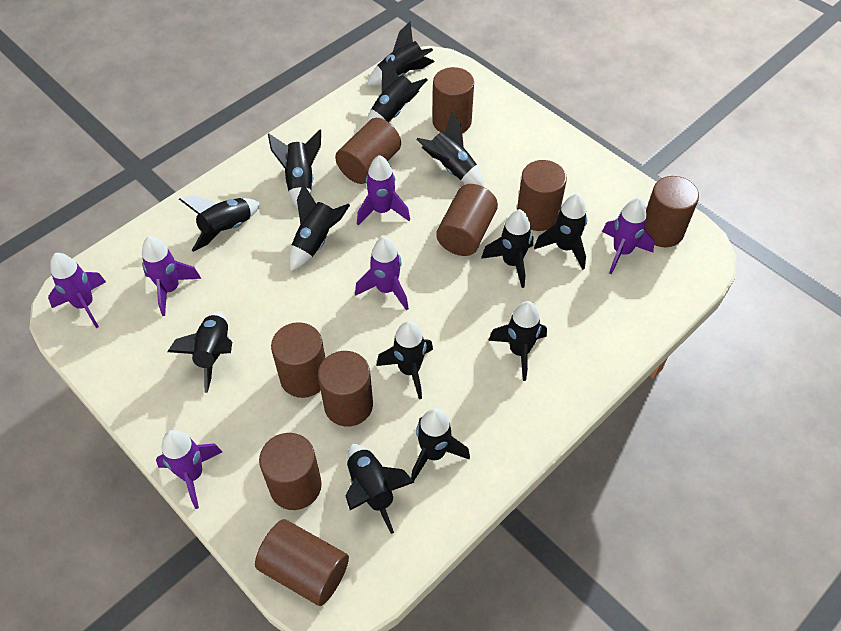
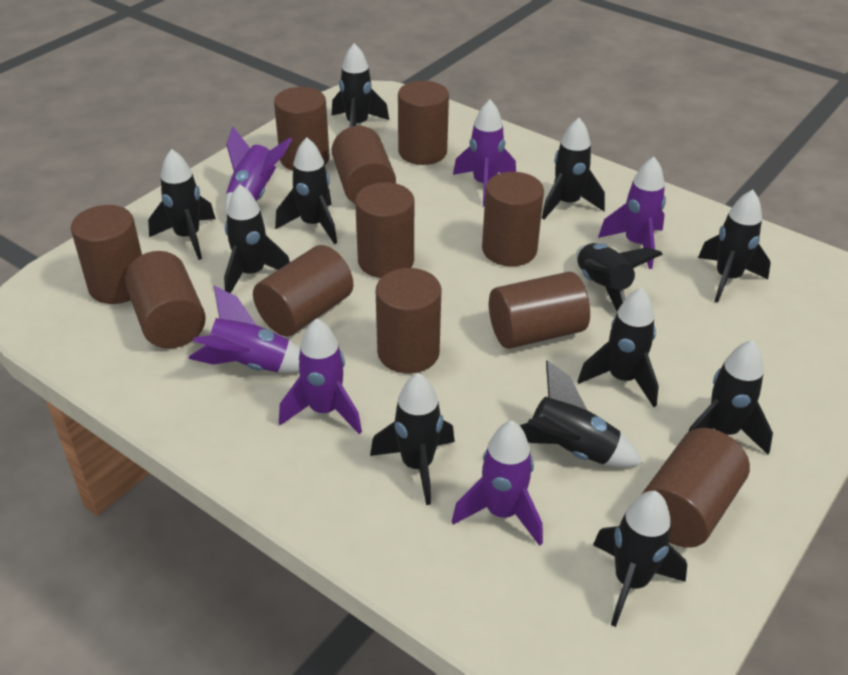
black rocket: 13 -> 12
brown cylinder: 9 -> 11

